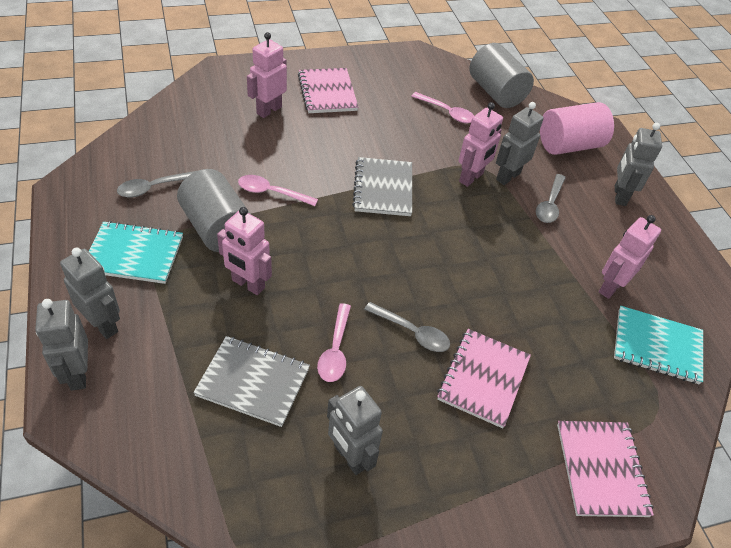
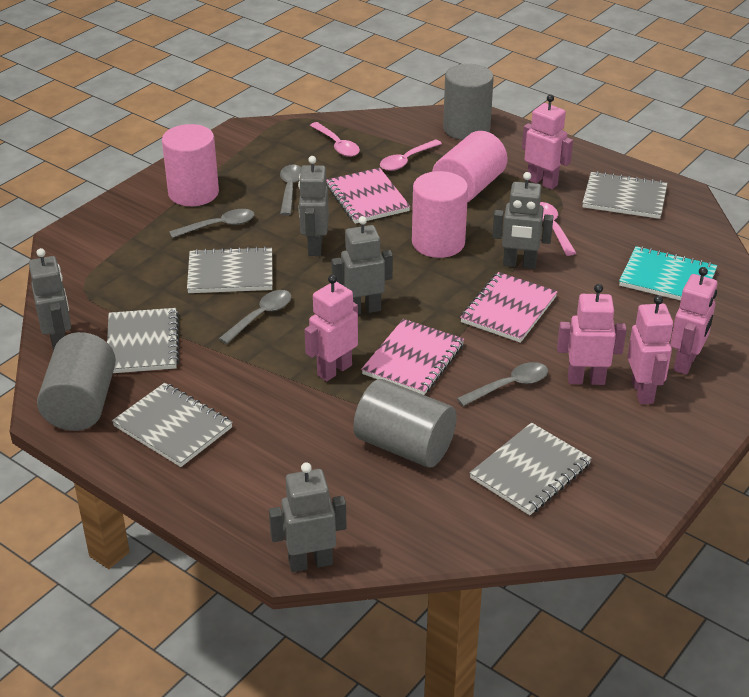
grey cylinder: 2 -> 3
grey notebook: 2 -> 5
grey spoon: 3 -> 4
pink cylinder: 1 -> 3
pink robot: 4 -> 5
turquoise notebook: 2 -> 1

